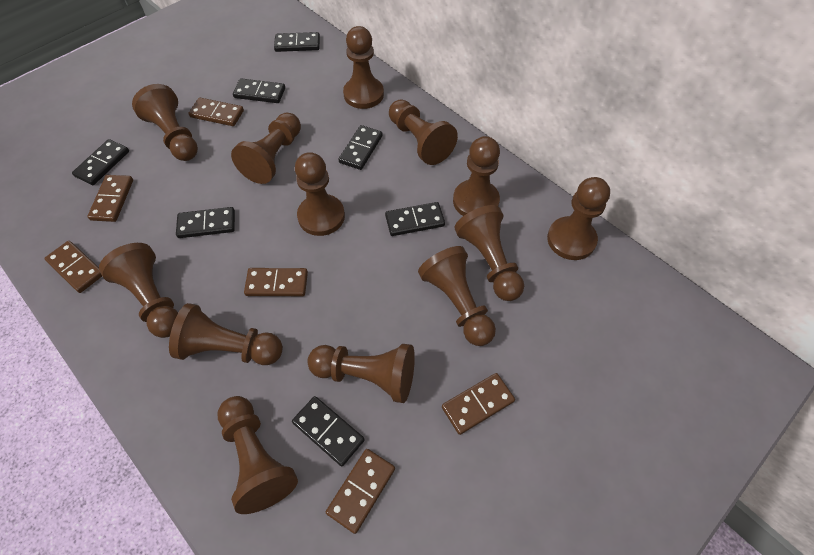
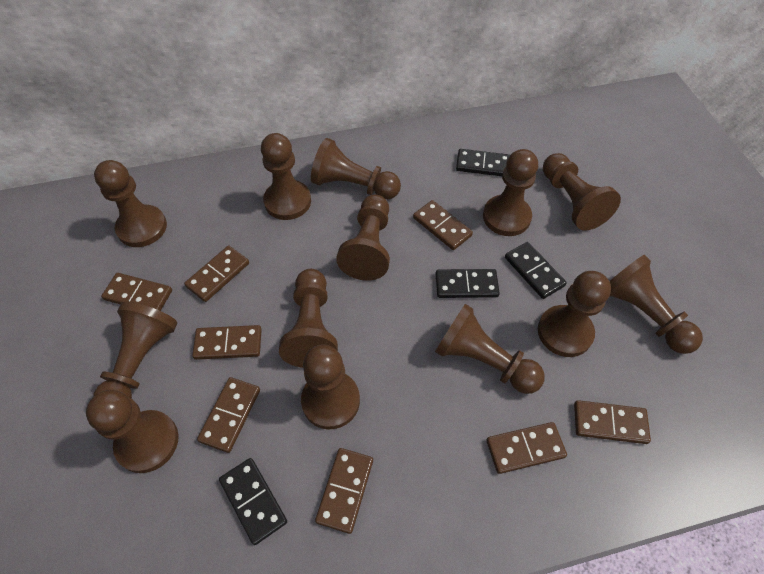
black domino: 7 -> 4
brown domino: 6 -> 8

